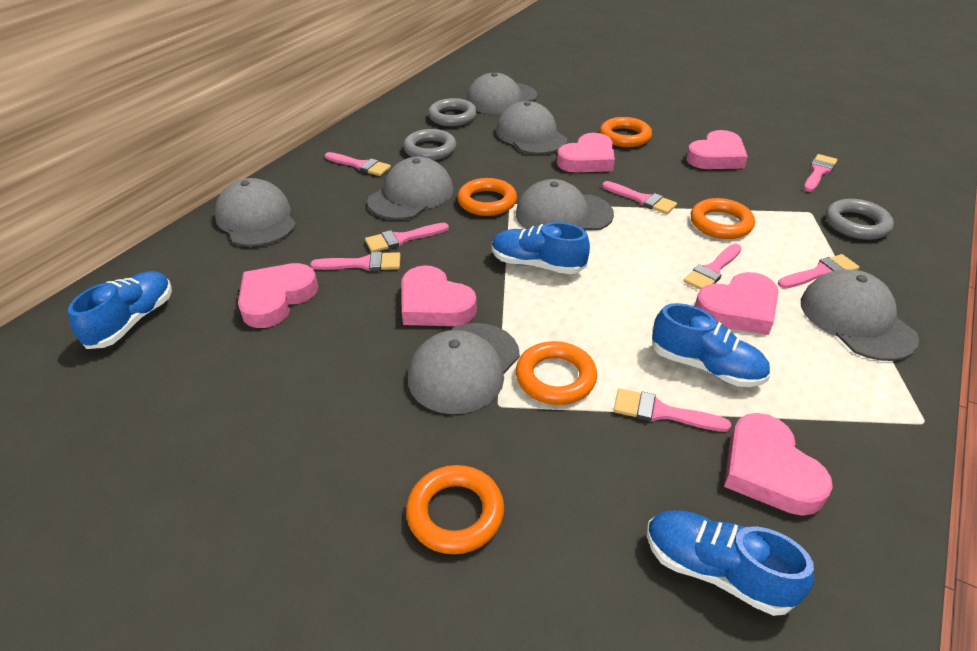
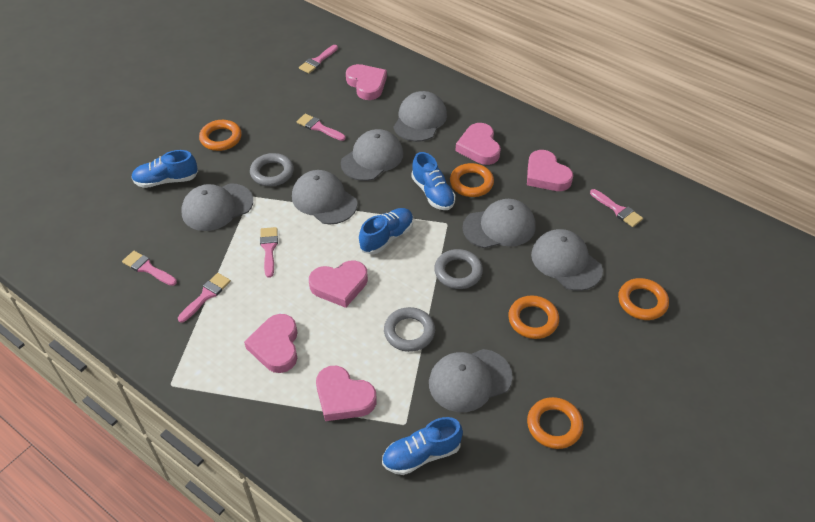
pink brush: 8 -> 6

